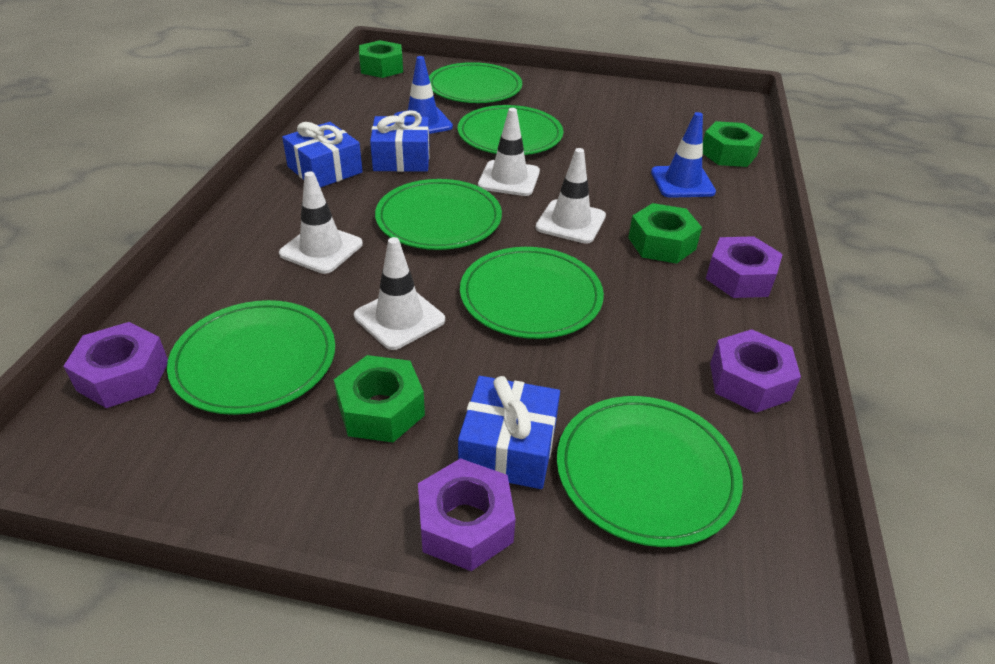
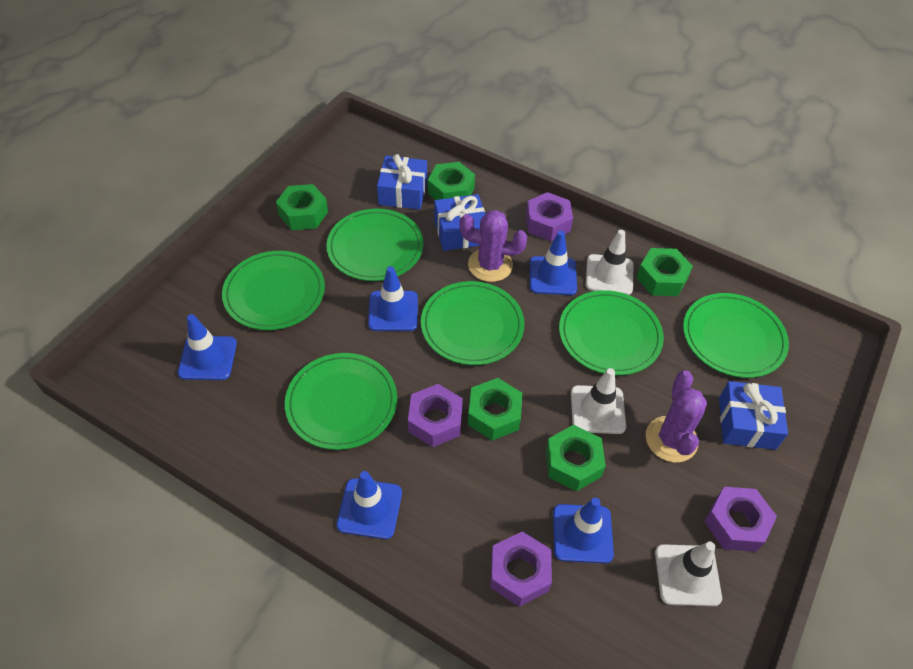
blue traffic cone: 2 -> 5
green nut: 4 -> 5
purple cactus: 0 -> 2
white traffic cone: 4 -> 3

